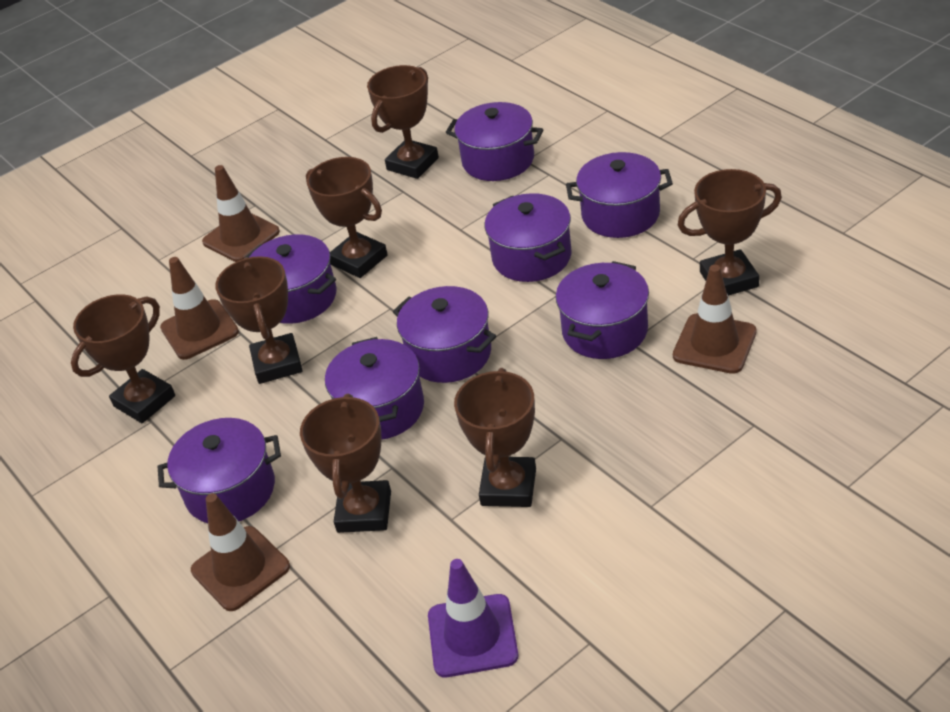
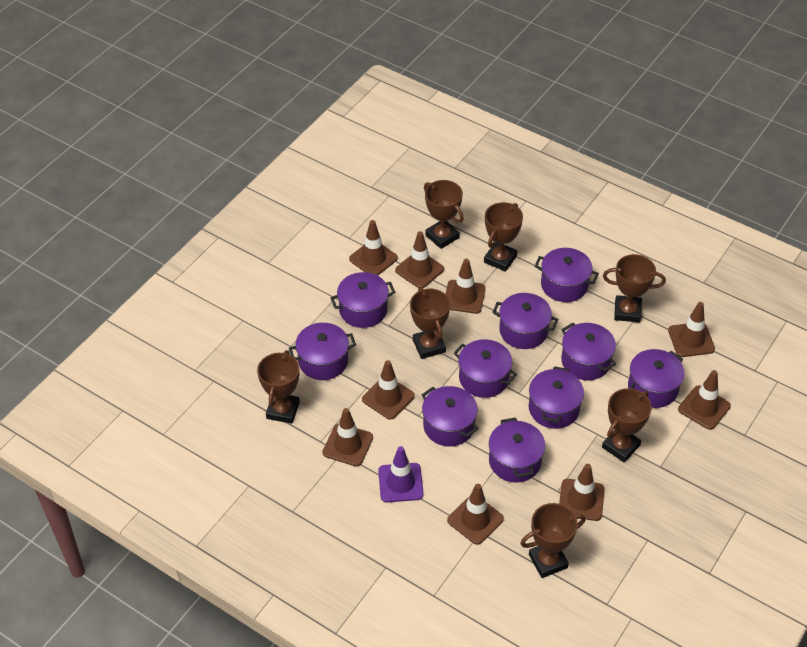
brown traffic cone: 4 -> 9
purple pot: 8 -> 10

